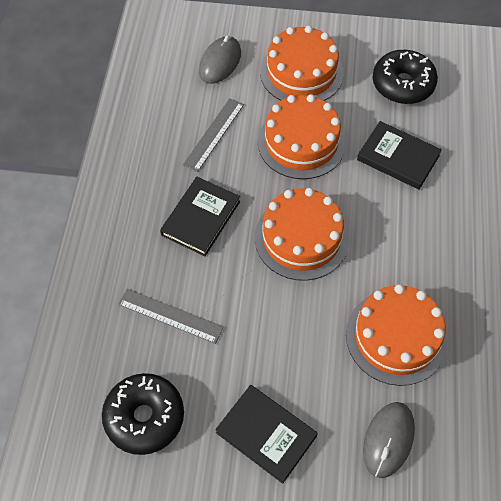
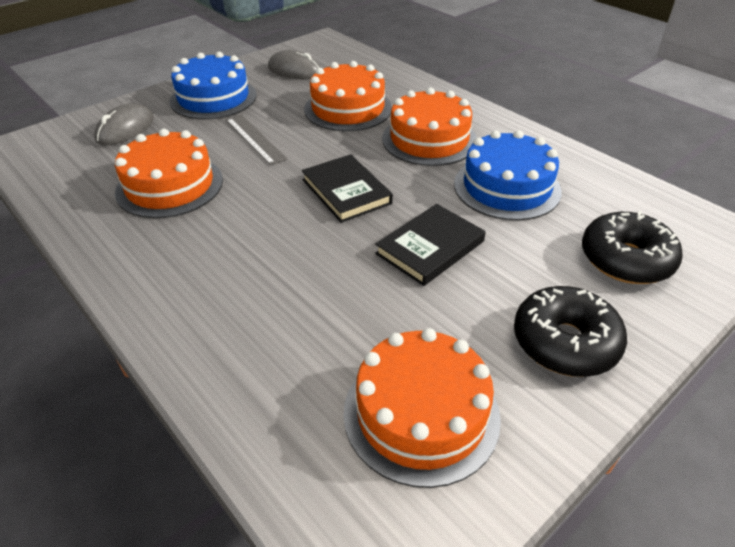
black book: 3 -> 2
blue cake: 0 -> 2
grey ruler: 2 -> 1

